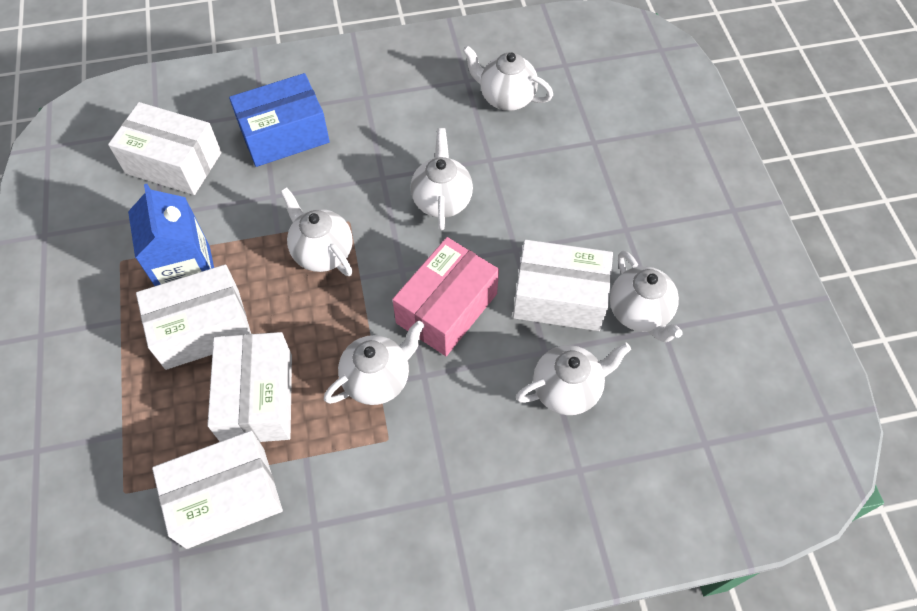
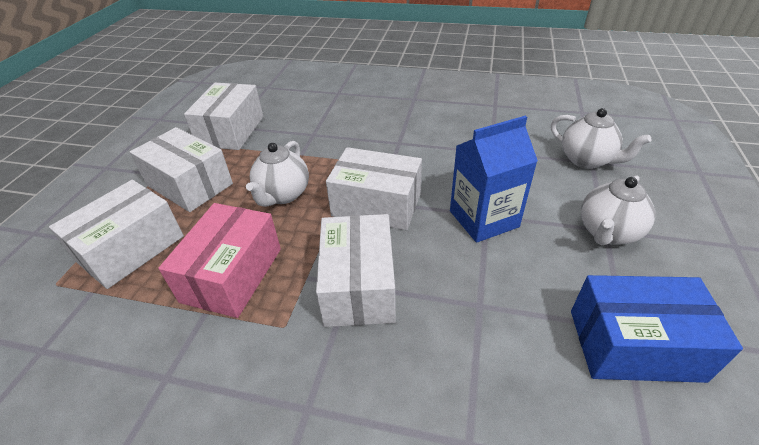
white teapot: 6 -> 3

